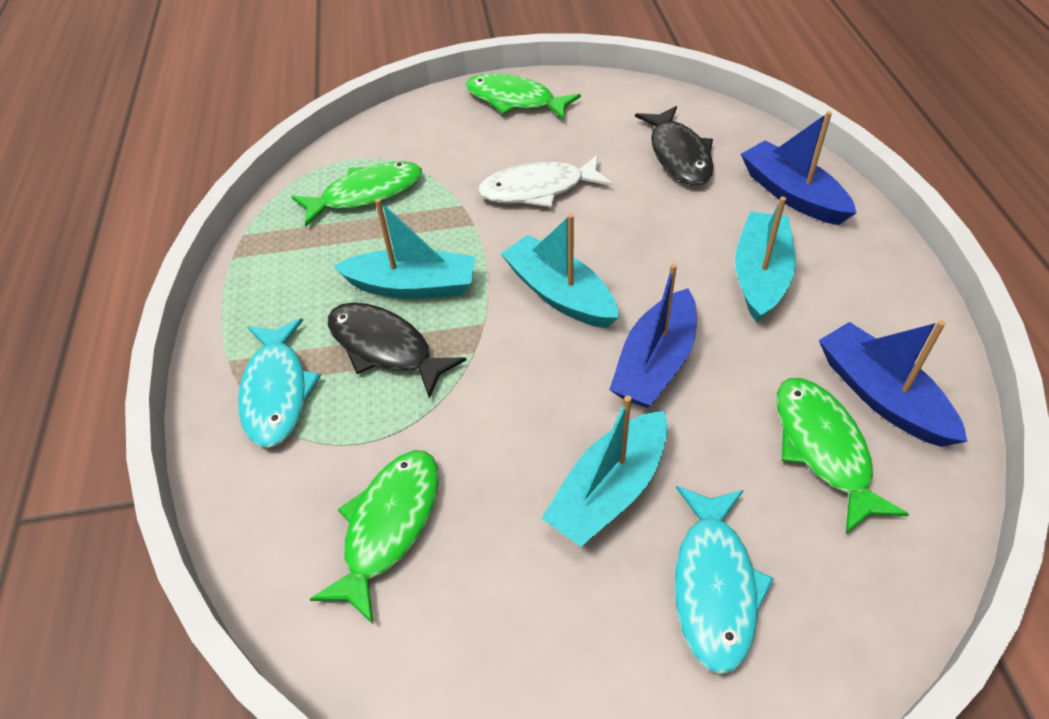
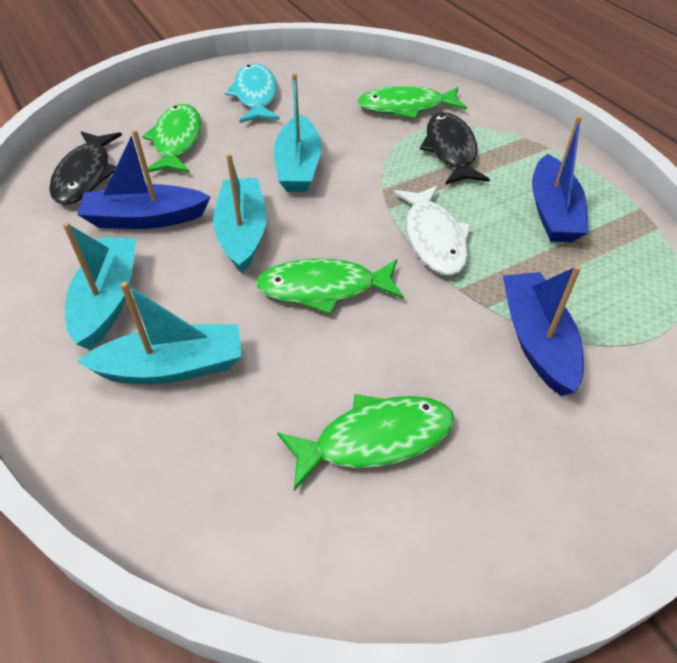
turquoise fish: 2 -> 1

